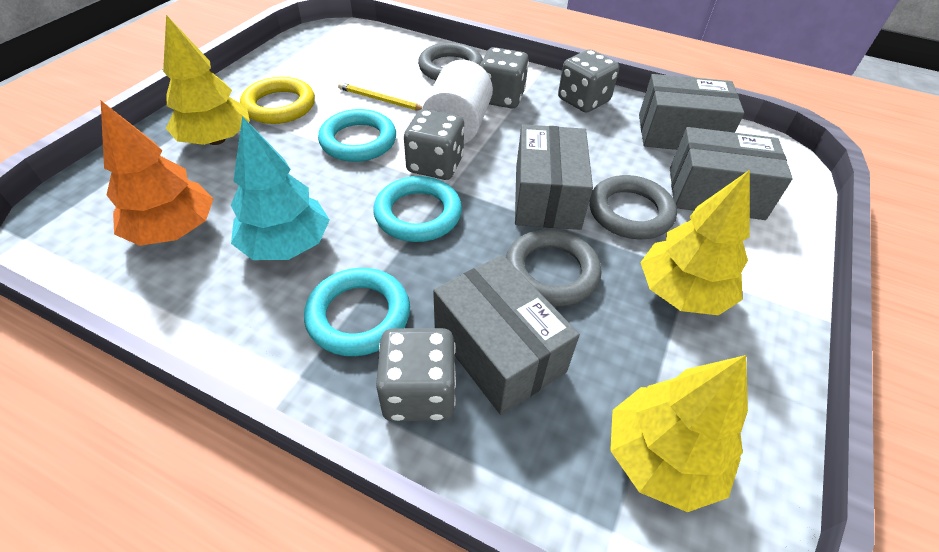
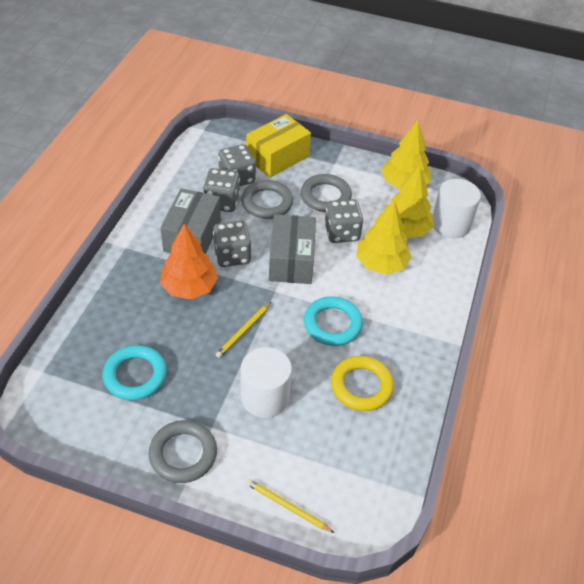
grey box: 4 -> 2
turquoise ring: 3 -> 2
turquoise tree: 1 -> 0
white cylinder: 1 -> 2
yellow box: 0 -> 1
yellow pencil: 1 -> 2

